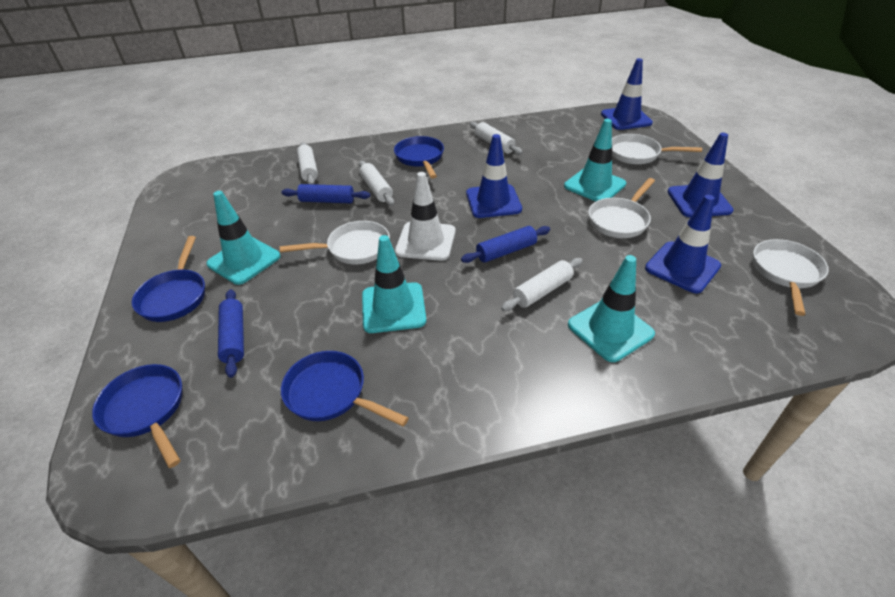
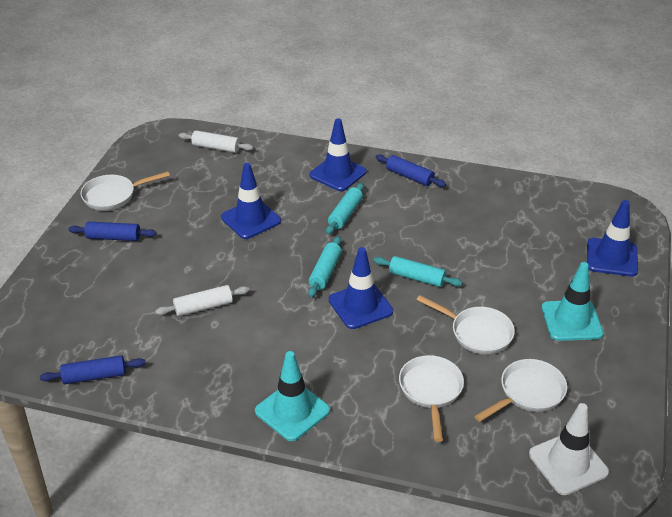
blue pan: 4 -> 0
turquoise rolling pin: 0 -> 3
turquoise traffic cone: 4 -> 2
white rolling pin: 4 -> 2

